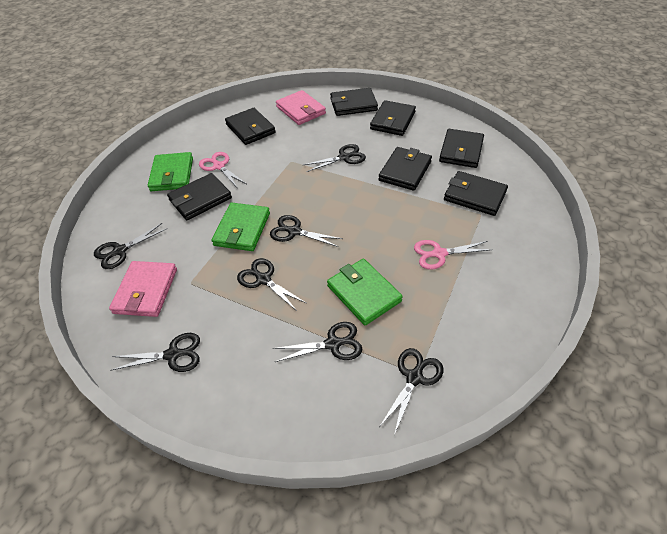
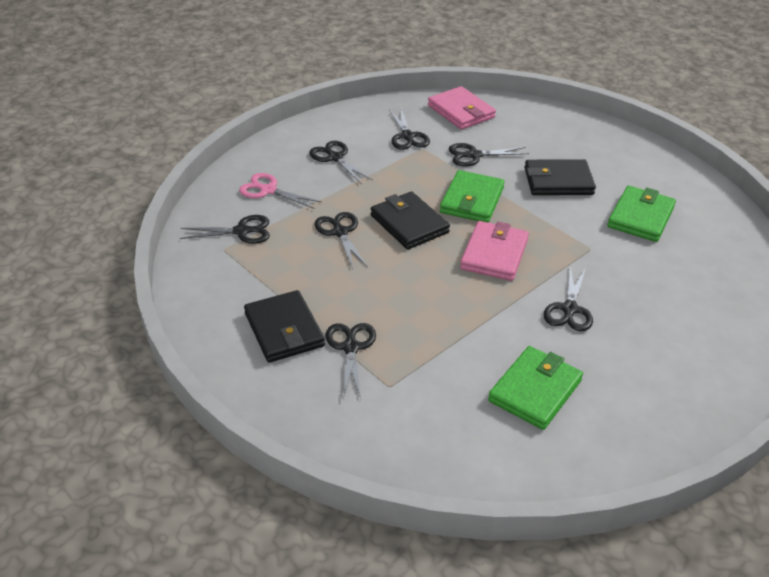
black wallet: 7 -> 3
pink scissors: 2 -> 1

